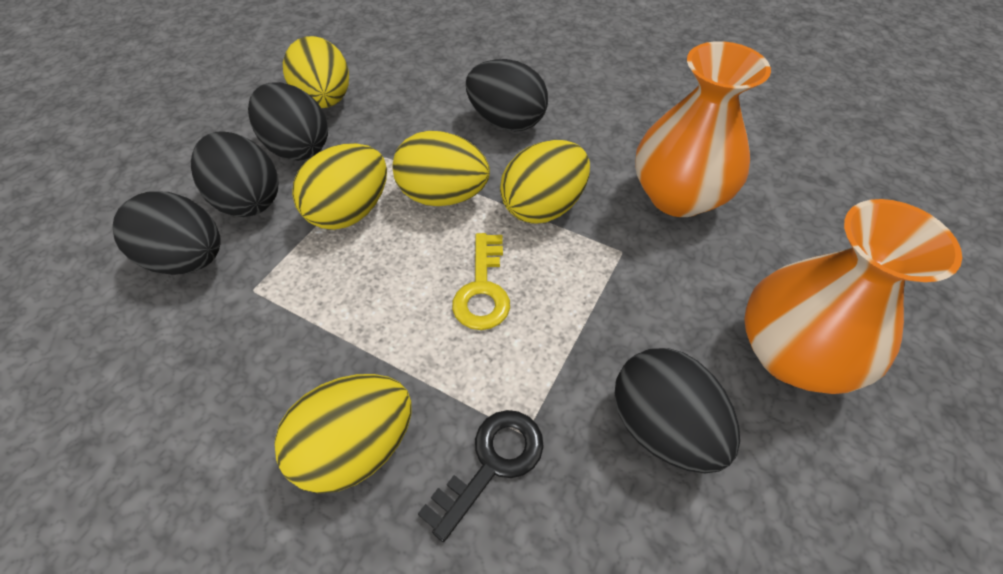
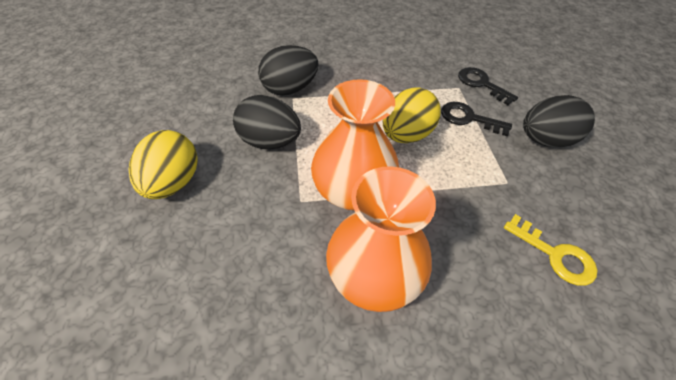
black egg: 5 -> 3
black key: 1 -> 2
yellow egg: 5 -> 2

